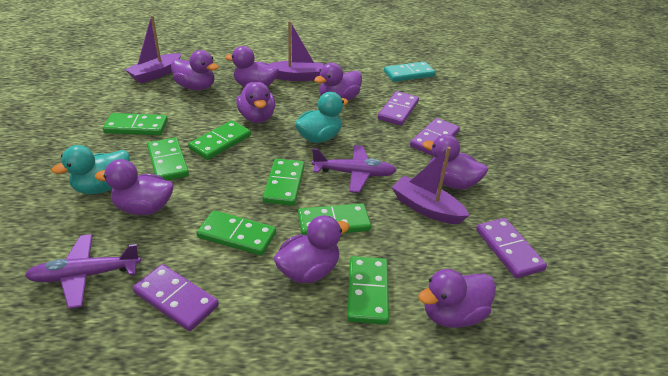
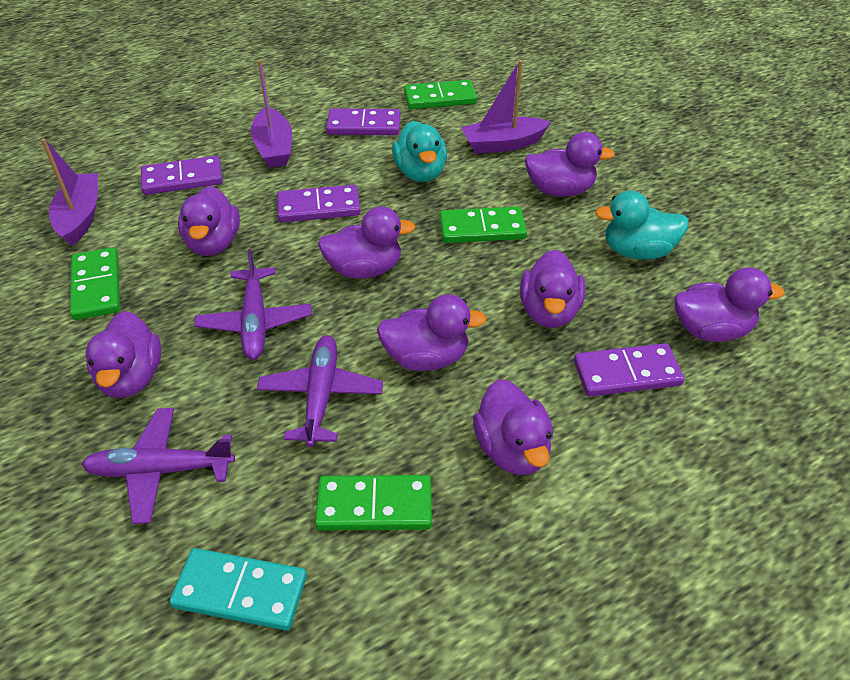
green domino: 7 -> 4
purple plane: 2 -> 3

